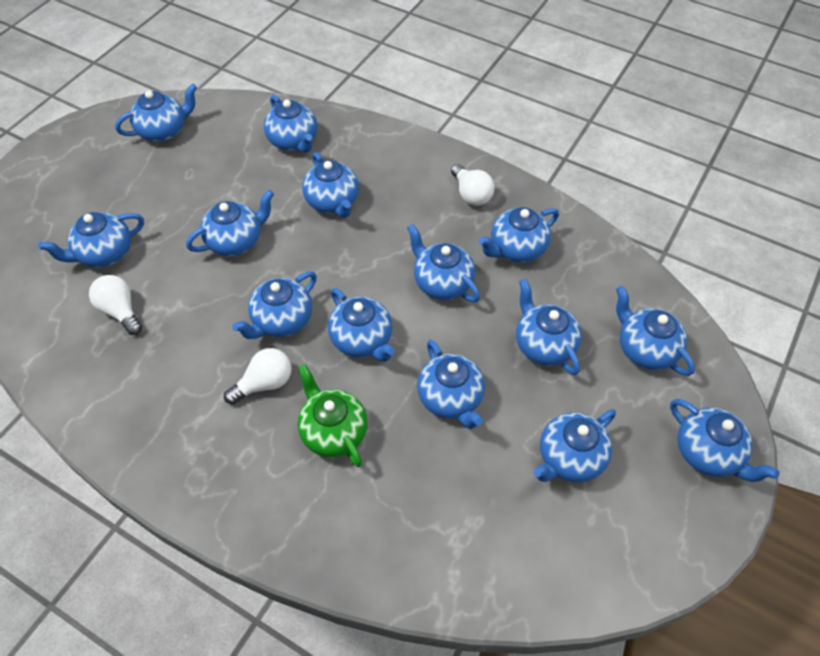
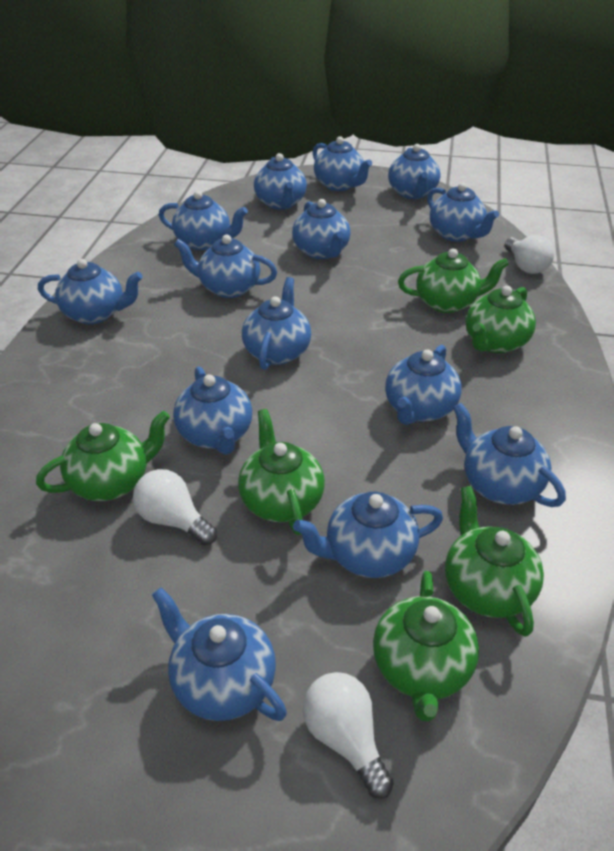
green teapot: 1 -> 6

